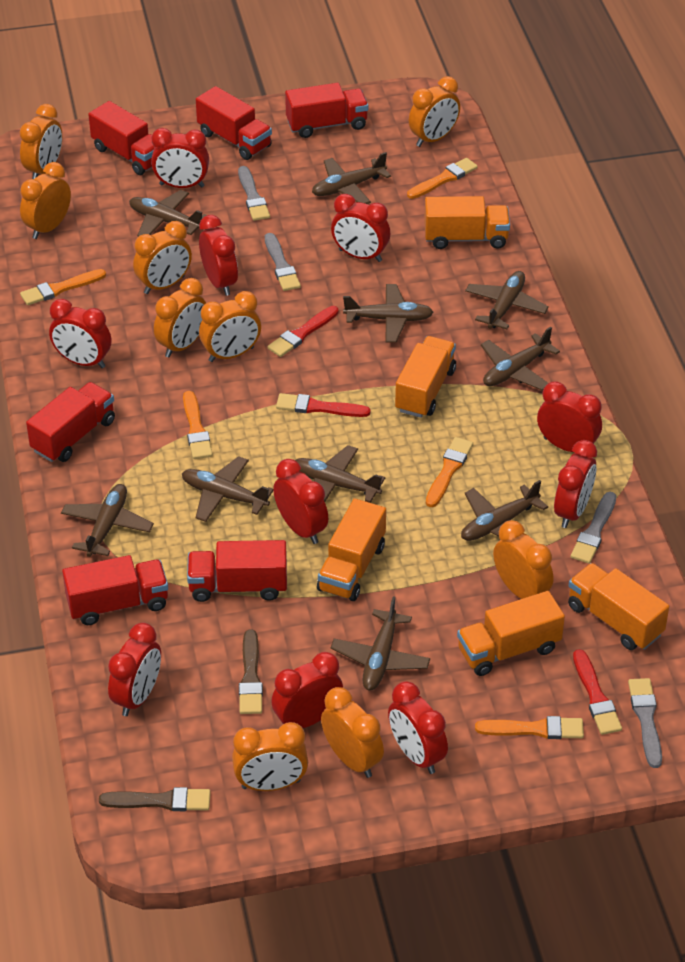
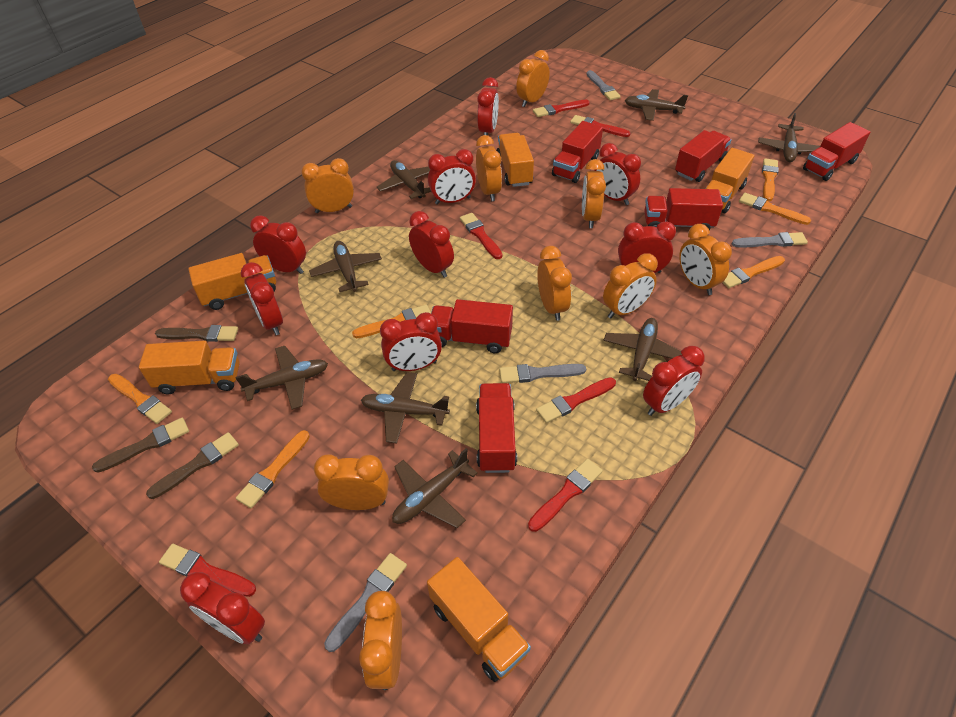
brown brush: 2 -> 3
brown plane: 10 -> 8
orange brush: 5 -> 6
red brush: 3 -> 6

